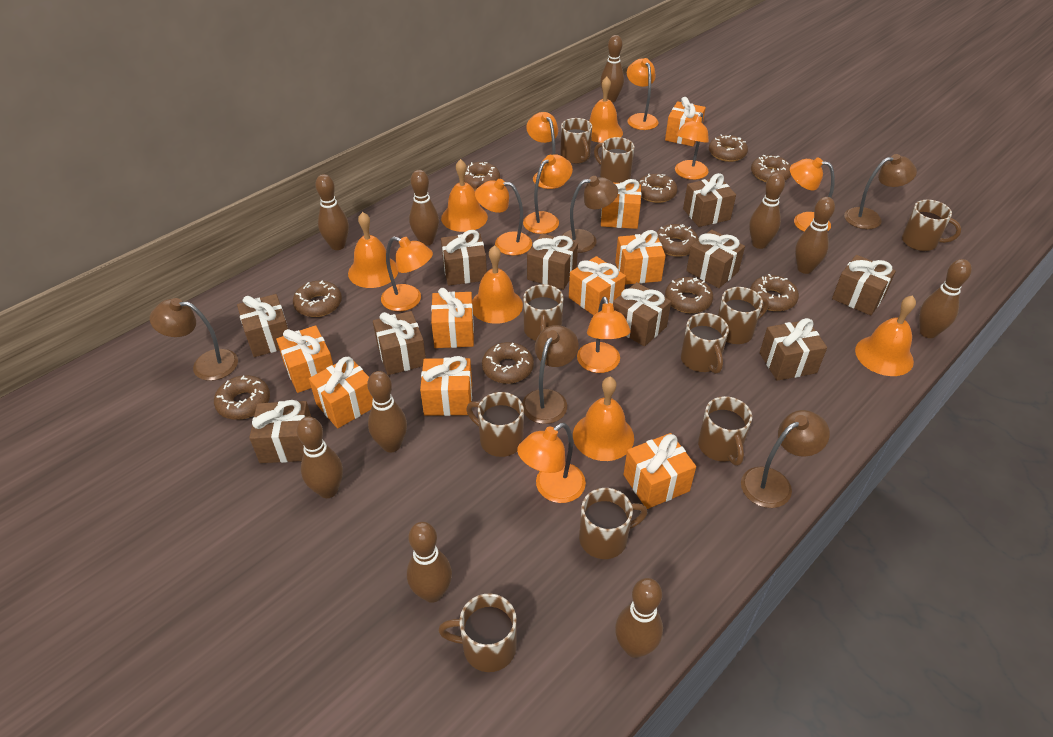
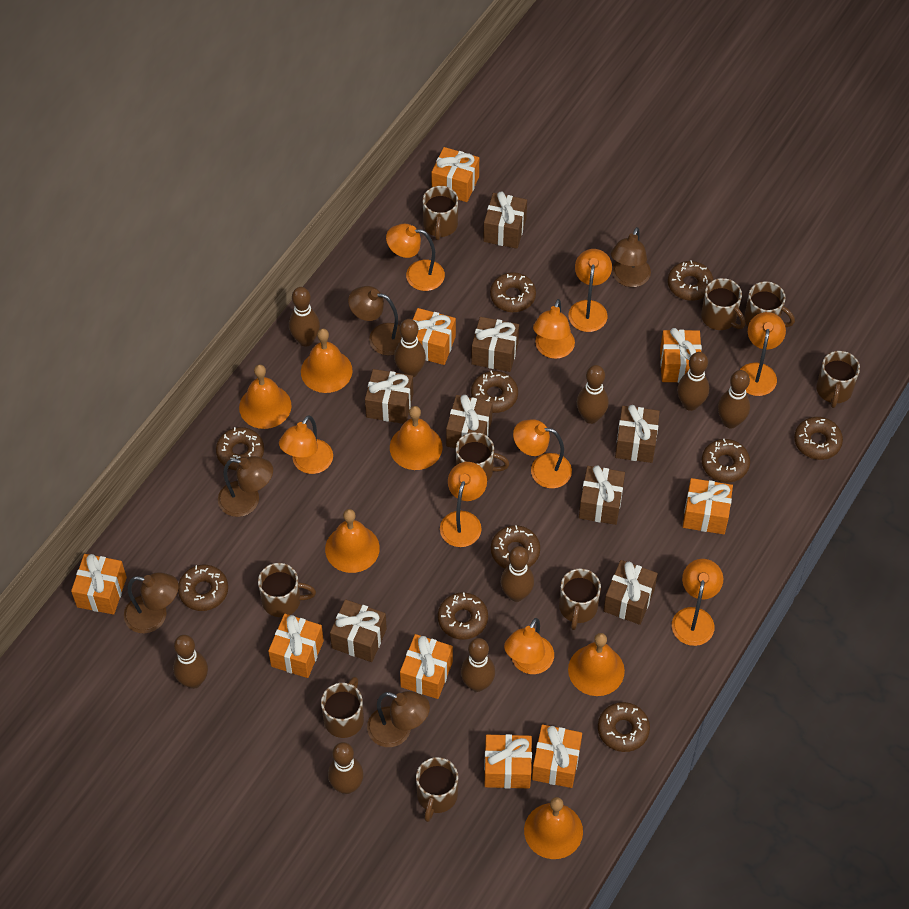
brown bowling pin: 10 -> 9
brown gift: 10 -> 8
brown mug: 10 -> 9

